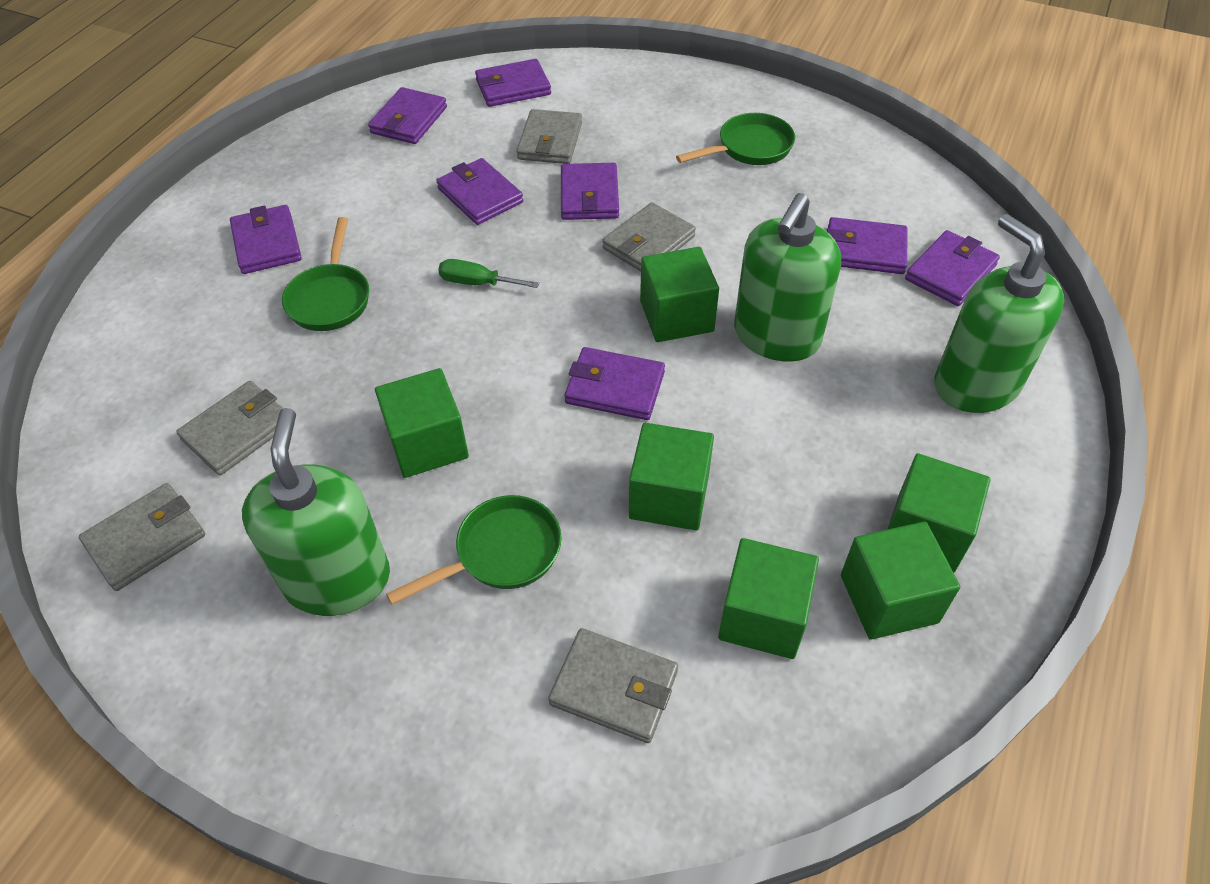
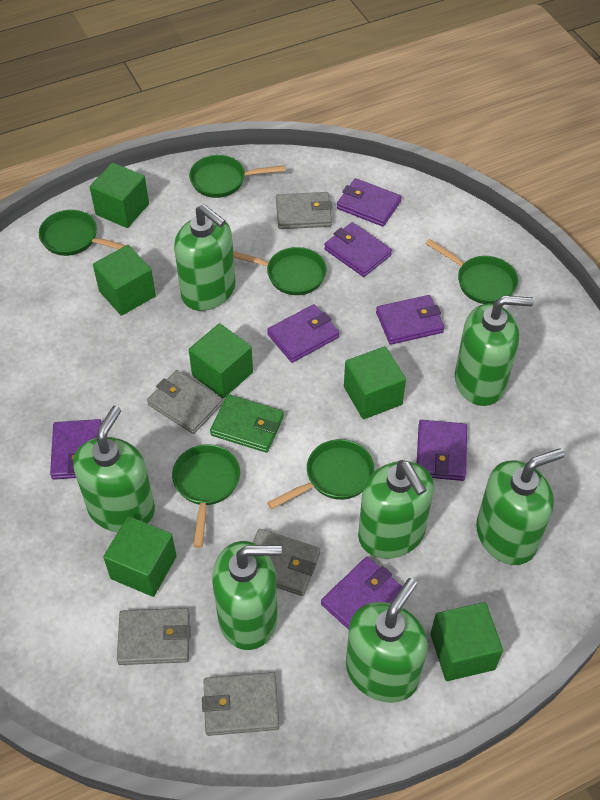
green pan: 3 -> 6
green screwdriver: 1 -> 0
green soap dispenser: 3 -> 7
green wallet: 0 -> 1
purple wallet: 8 -> 7

